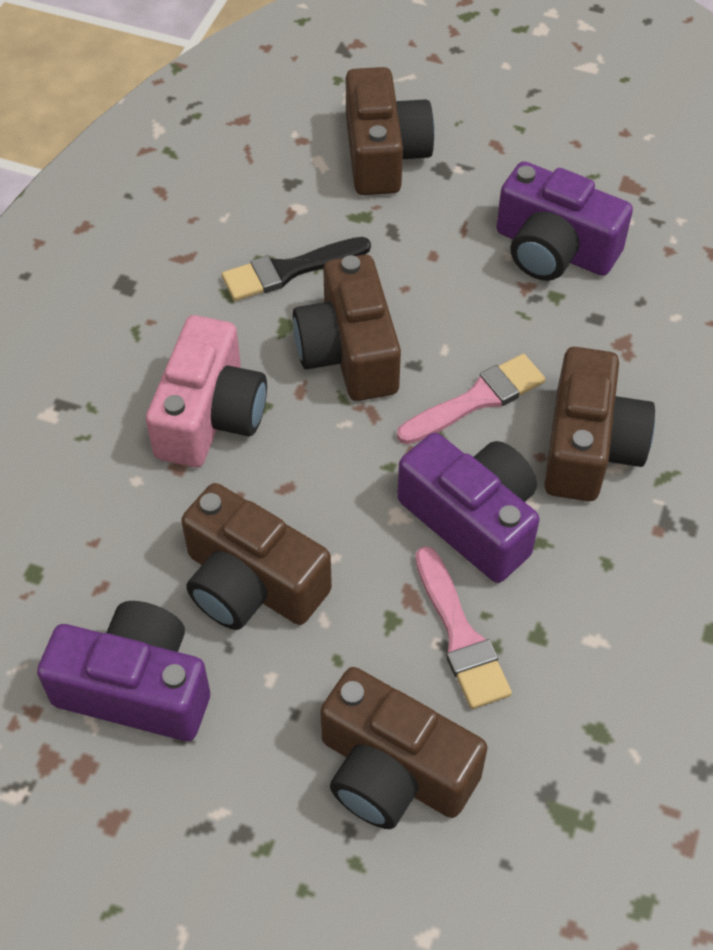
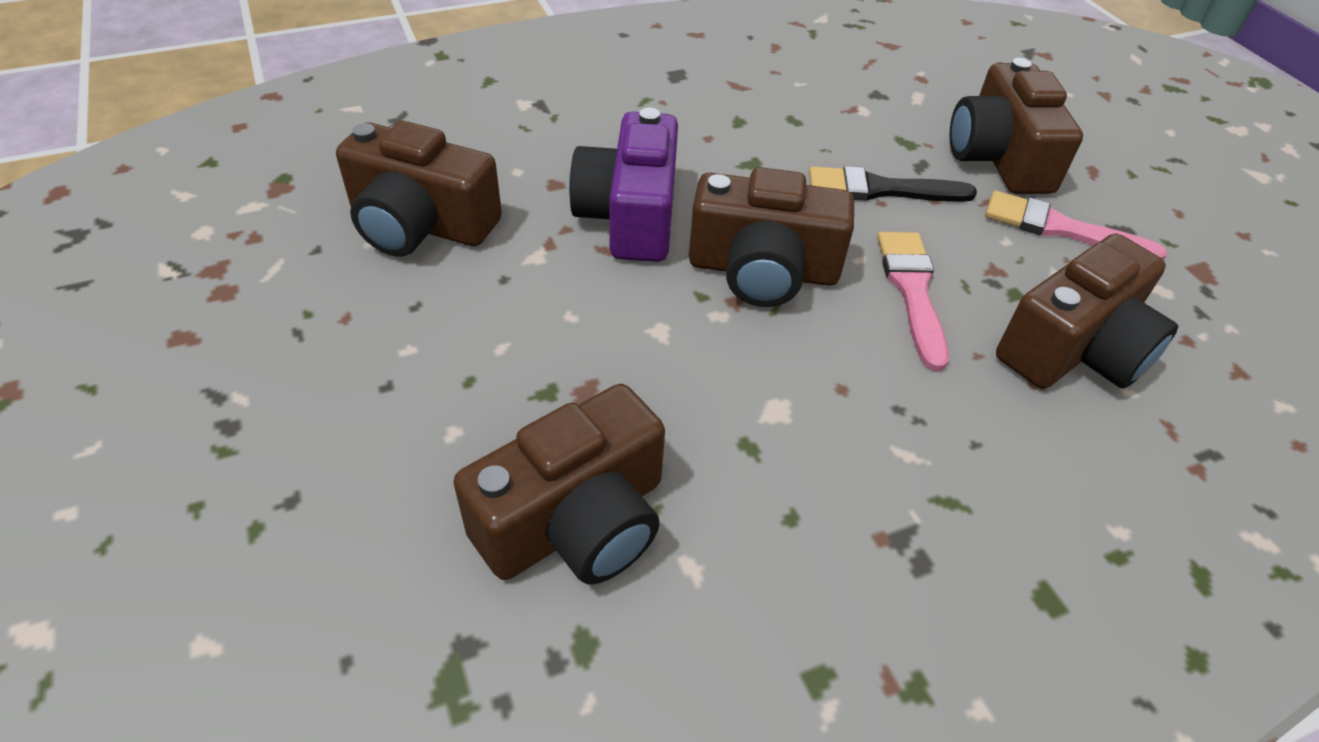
pink camera: 1 -> 0
purple camera: 3 -> 1

